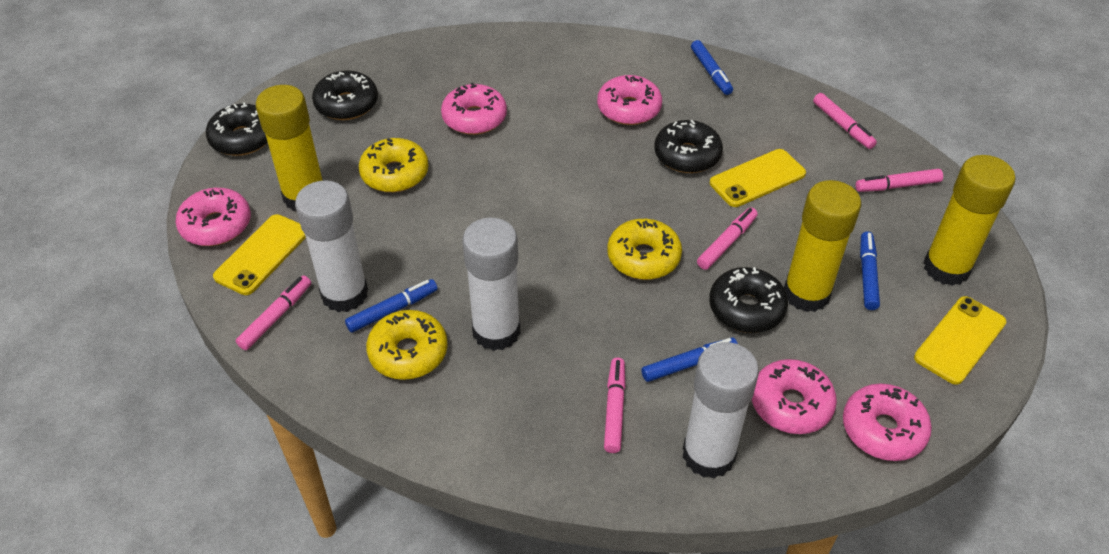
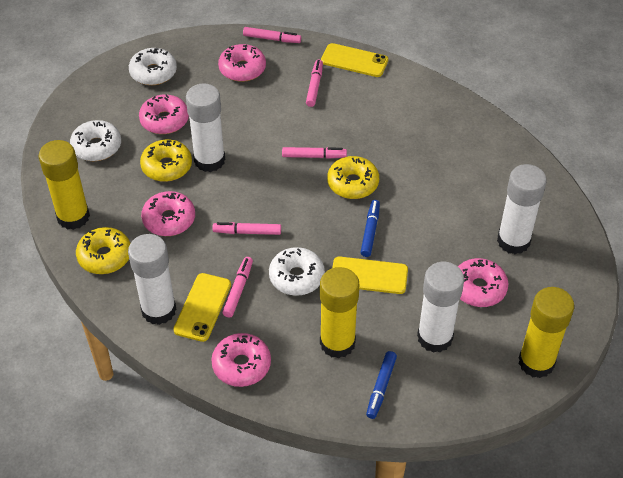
black donut: 4 -> 0
blue marker: 4 -> 2
white donut: 0 -> 3
white glue stick: 3 -> 4

